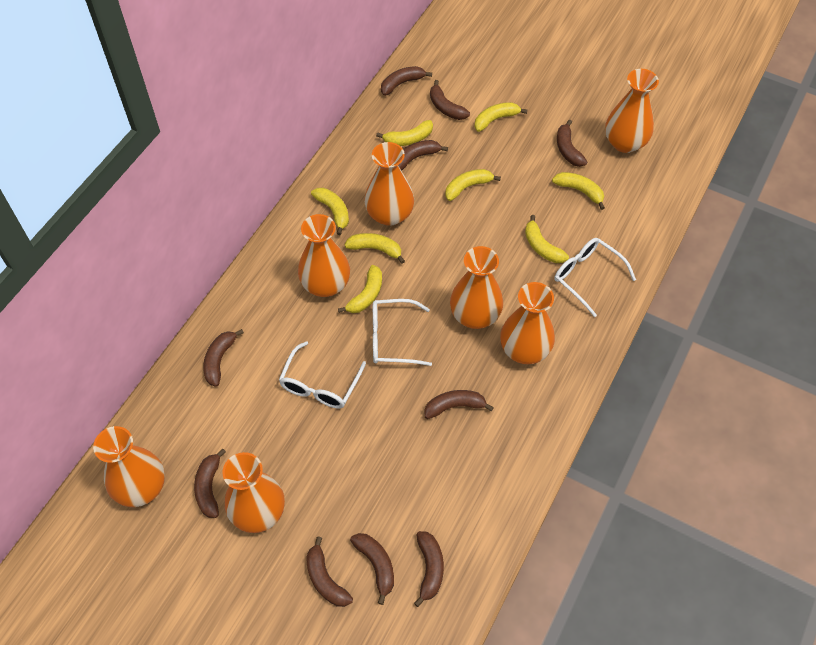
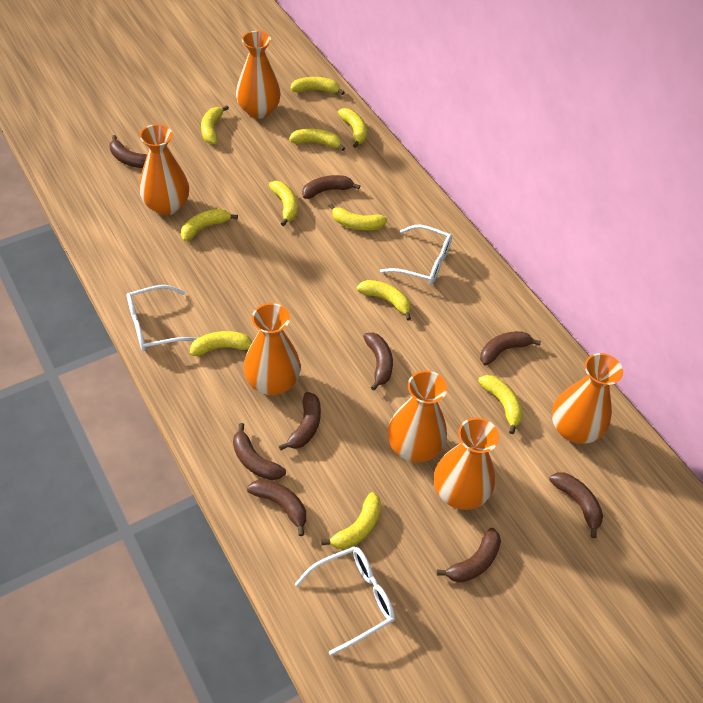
brown banana: 10 -> 9
orange vase: 7 -> 6
yellow banana: 8 -> 11

